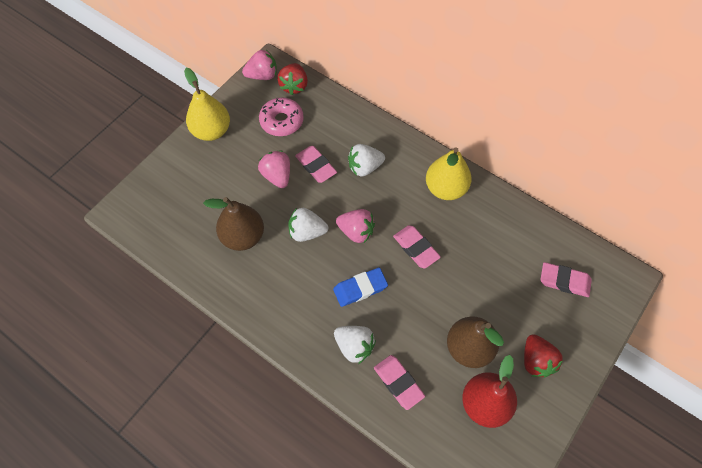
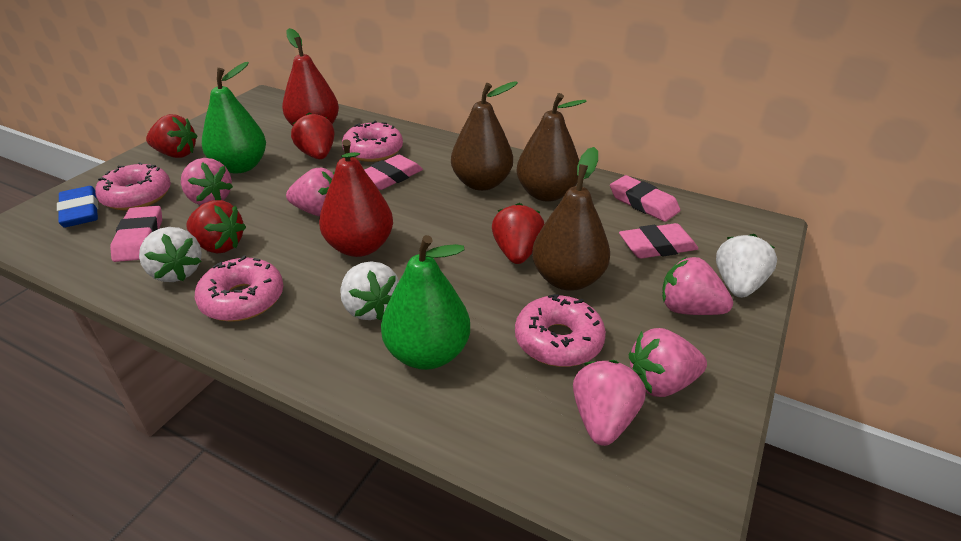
brown pear: 2 -> 3
green pear: 0 -> 2
pink donut: 1 -> 4
pink strawberry: 3 -> 5
red pear: 1 -> 2
red strawberry: 2 -> 4
yellow pear: 2 -> 0

